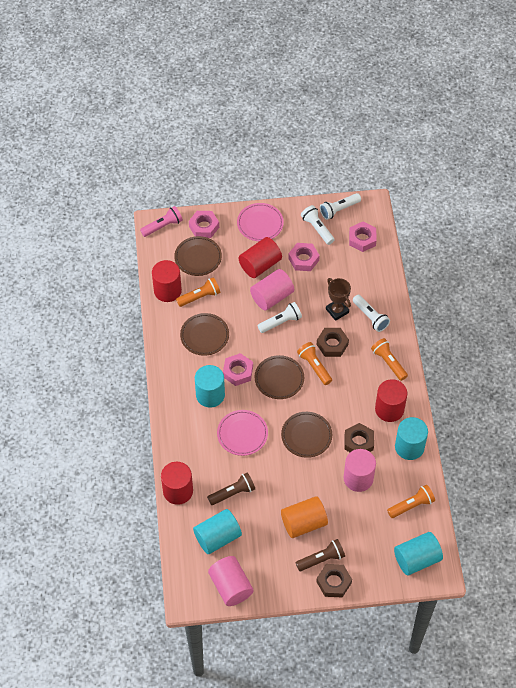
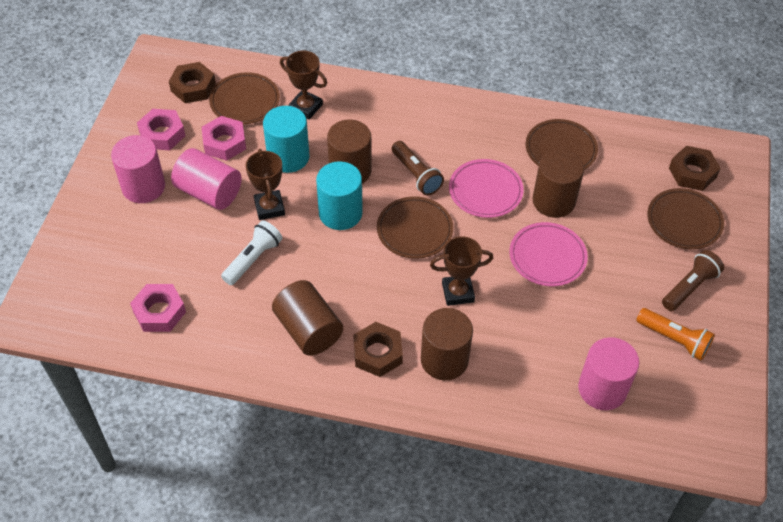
brown cylinder: 0 -> 4
brown trophy: 1 -> 3
orange cylinder: 1 -> 0
orange flashlight: 4 -> 1
pink flashlight: 1 -> 0
pink nut: 4 -> 3
red cylinder: 4 -> 0
turquoise cylinder: 4 -> 2
white flashlight: 4 -> 1

